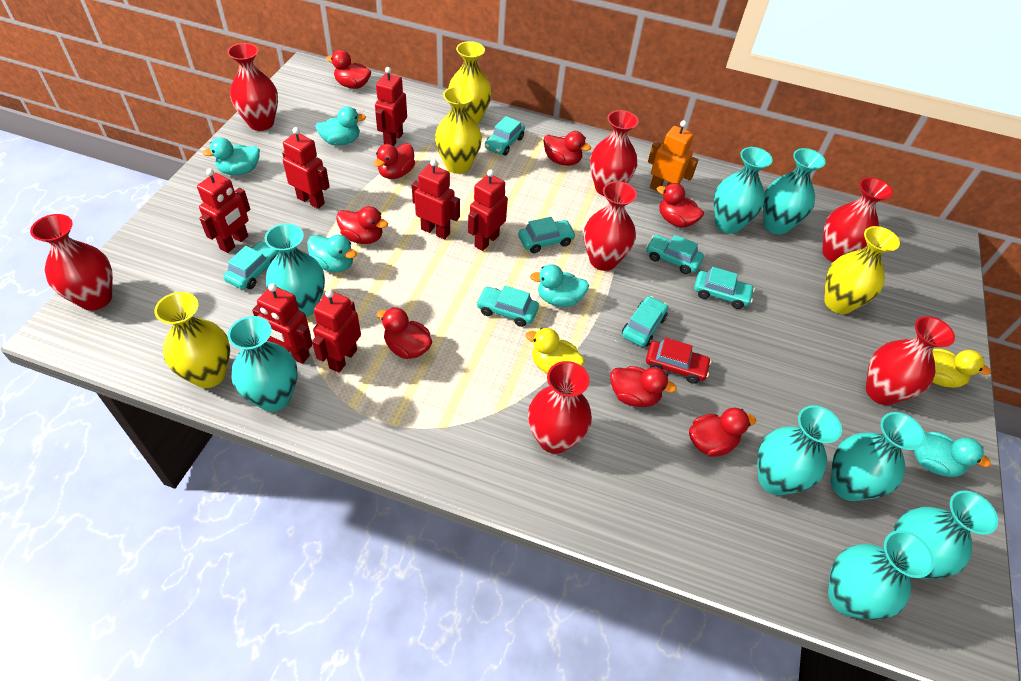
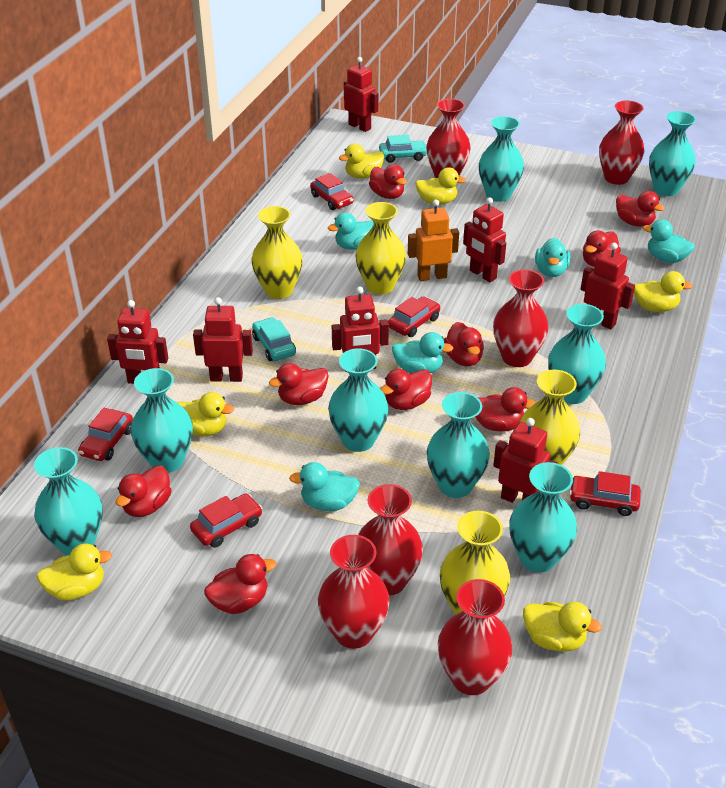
red car: 1 -> 5
red duck: 8 -> 9
red vase: 7 -> 6
turquoise car: 7 -> 2
yellow duck: 2 -> 6

